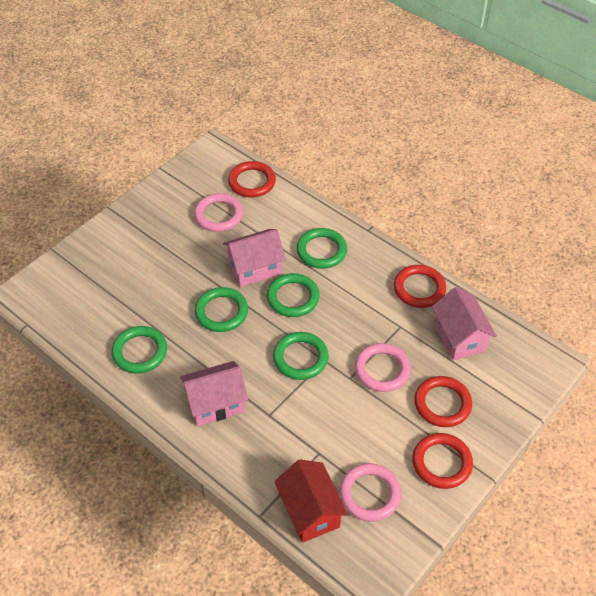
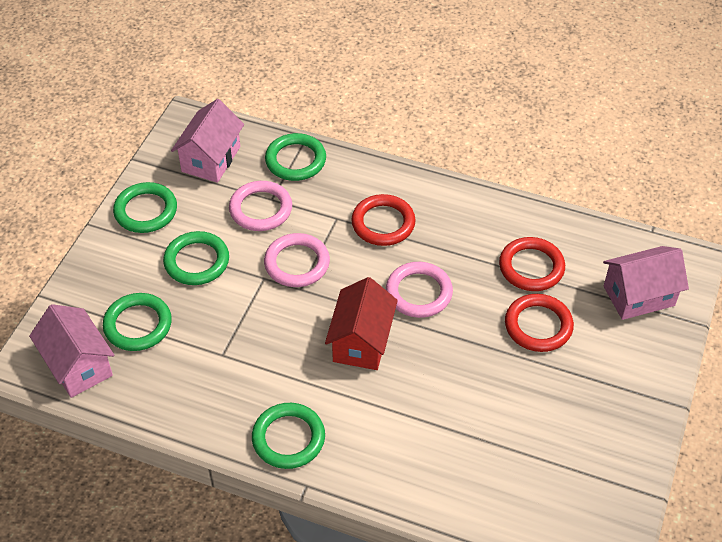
red ring: 4 -> 3

